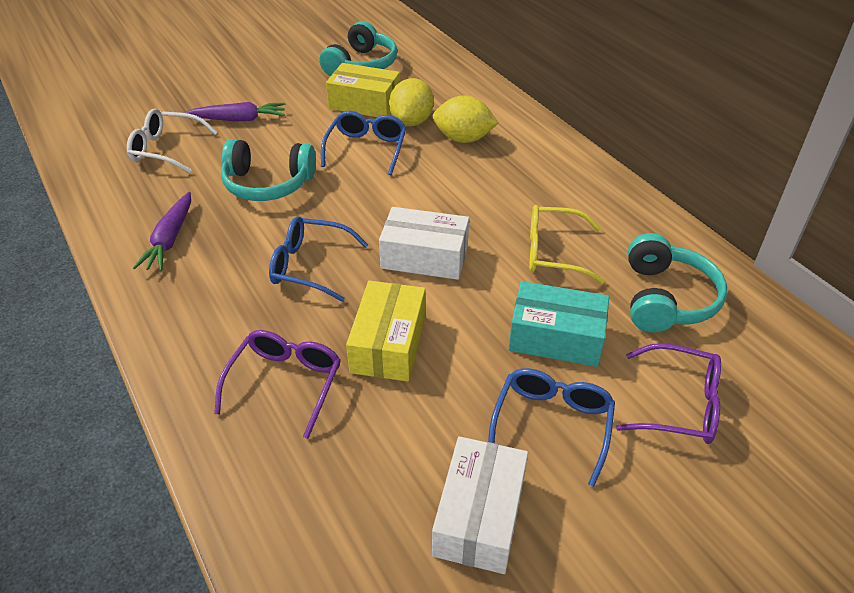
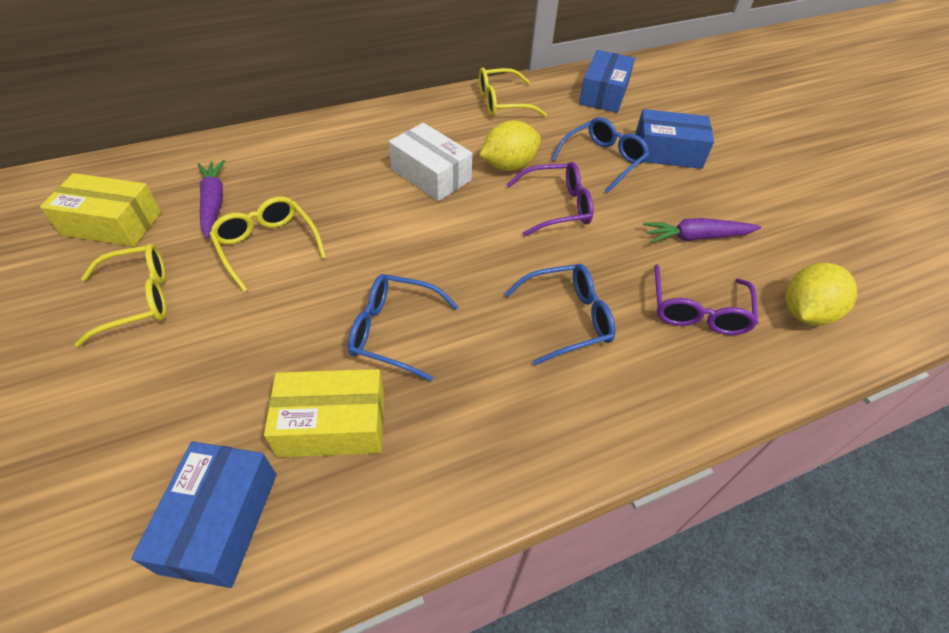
blue box: 0 -> 3
turquoise box: 1 -> 0
turquoise headphones: 3 -> 0
white box: 2 -> 1
white glasses: 1 -> 0
yellow glasses: 1 -> 3

